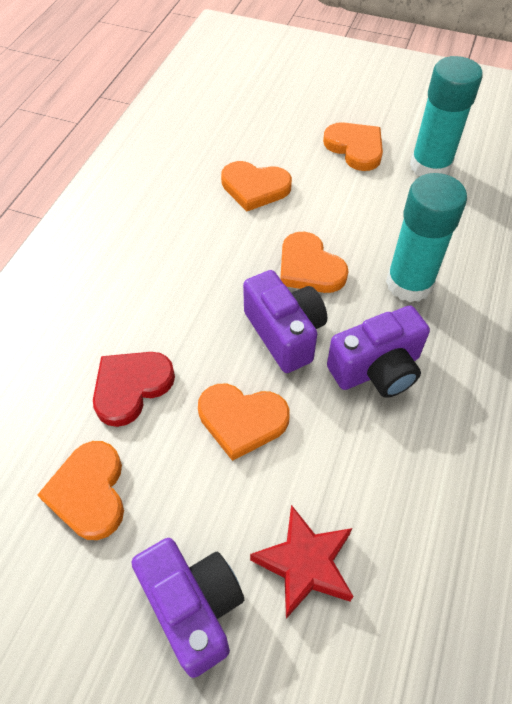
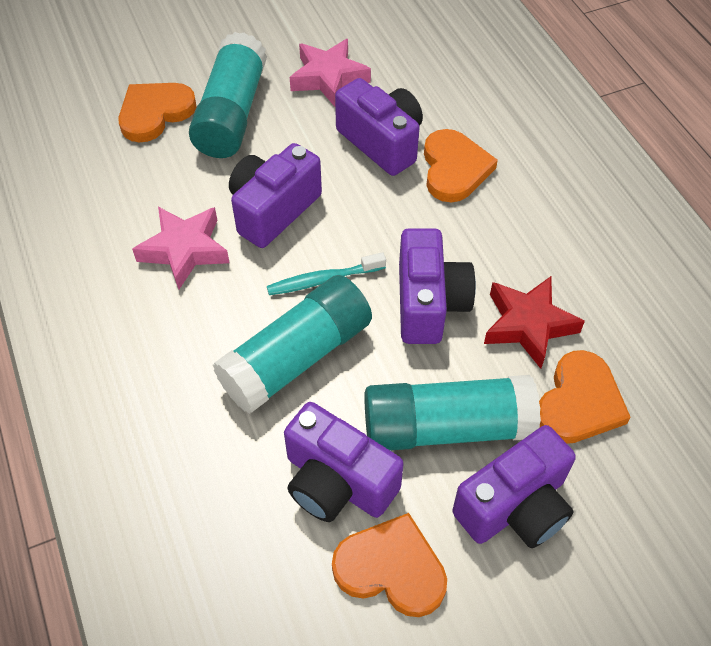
orange heart: 5 -> 4
pink star: 0 -> 2
purple camera: 3 -> 5
red heart: 1 -> 0
turquoise glue stick: 2 -> 3
turquoise toothbrush: 0 -> 1

